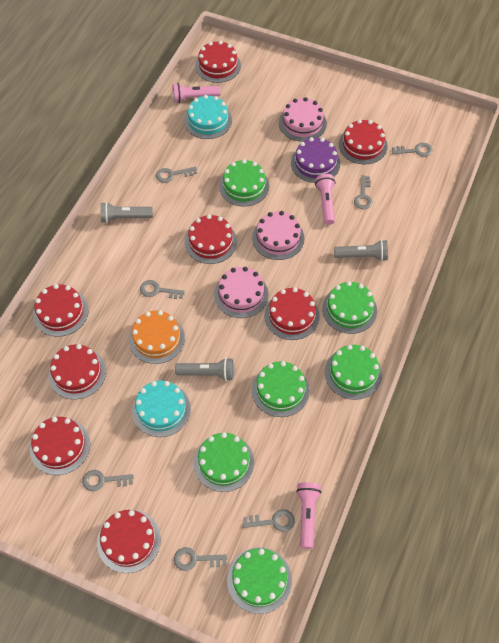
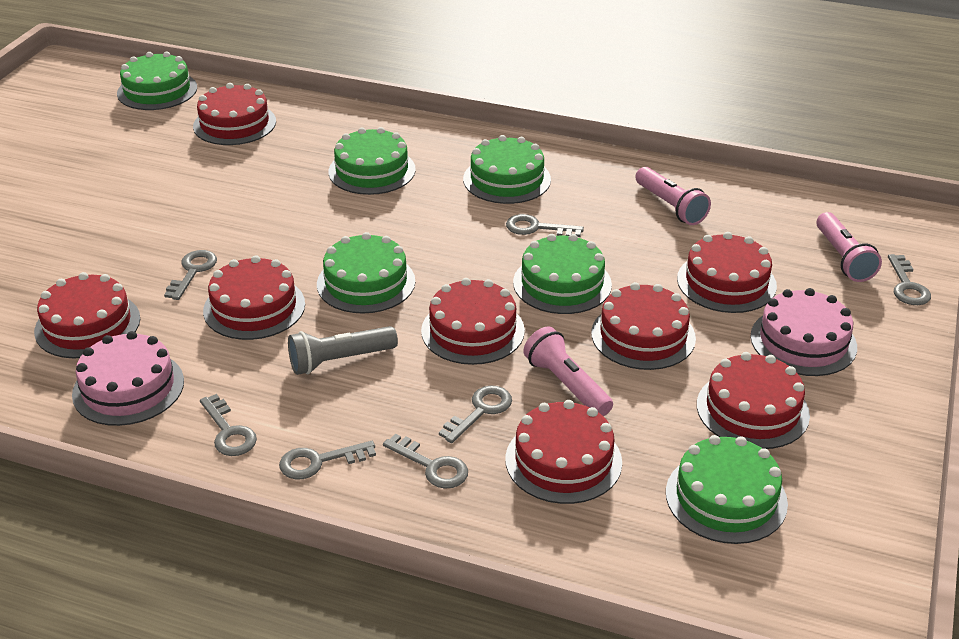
grey flashlight: 3 -> 1
orange cake: 1 -> 0
pink cake: 3 -> 2
purple cake: 1 -> 0
turquoise cake: 2 -> 0

